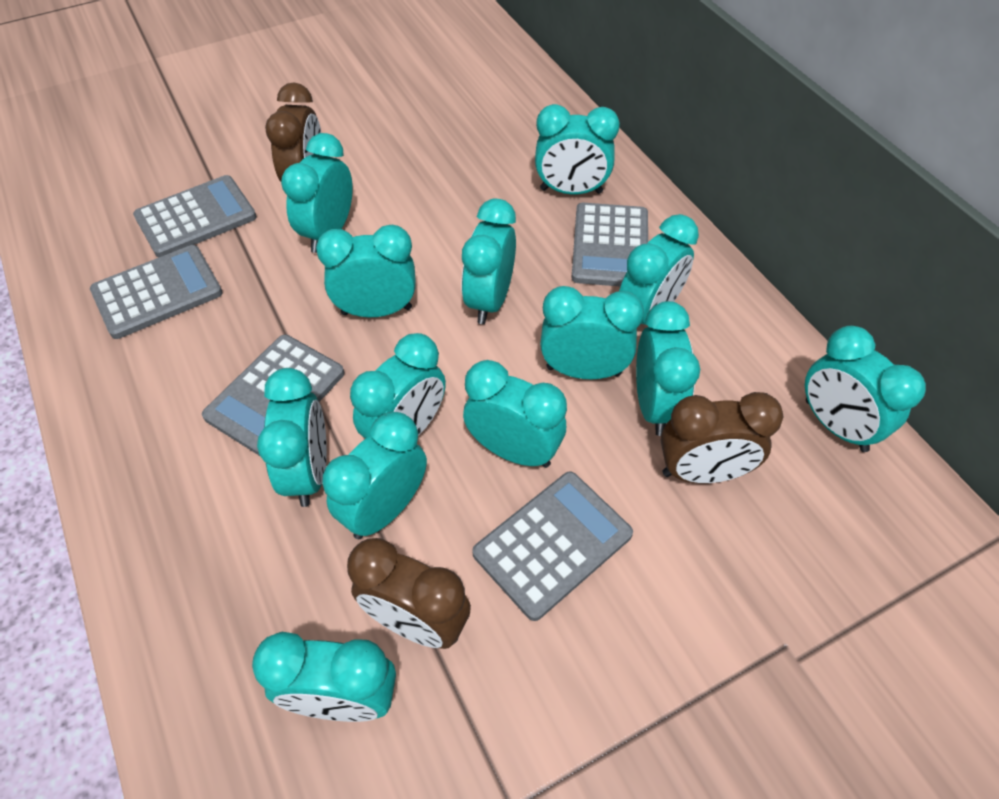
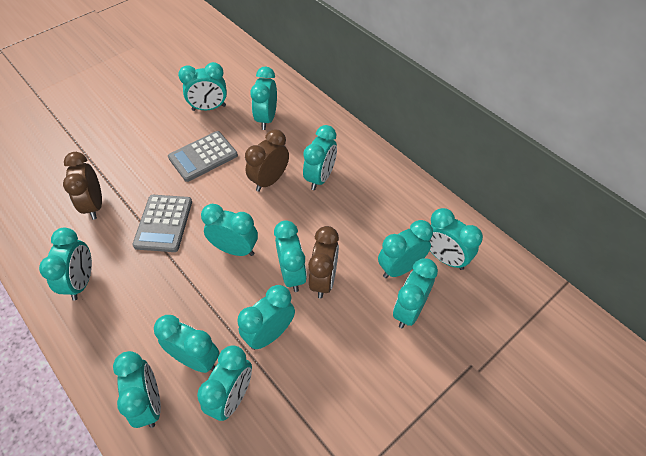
grey calculator: 5 -> 2

